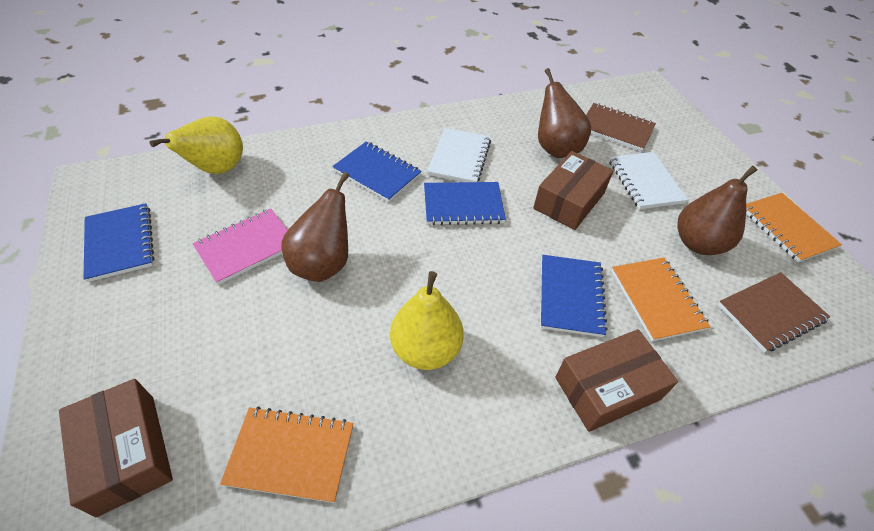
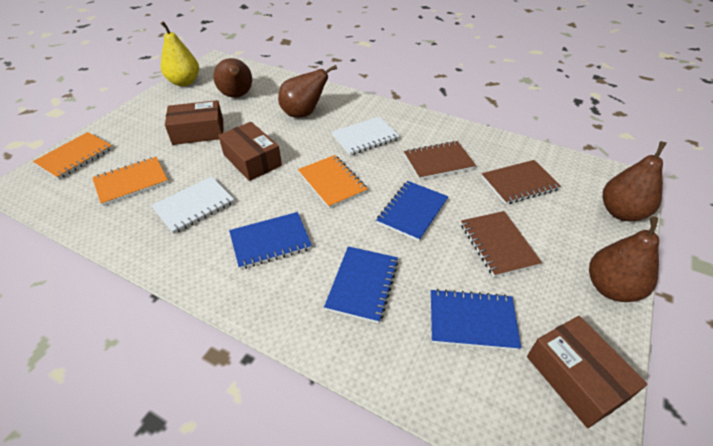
brown notebook: 2 -> 3
brown pear: 3 -> 4
pink notebook: 1 -> 0
yellow pear: 2 -> 1

